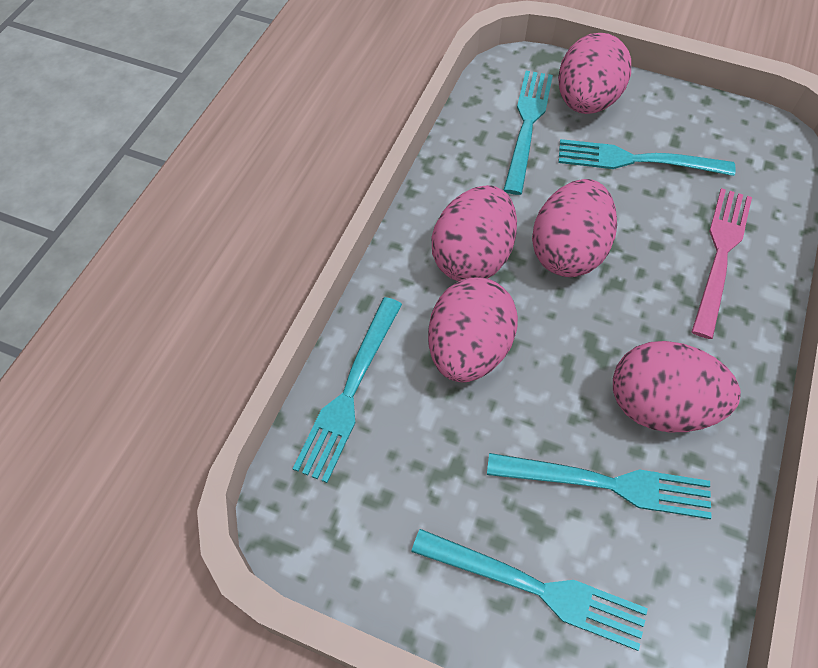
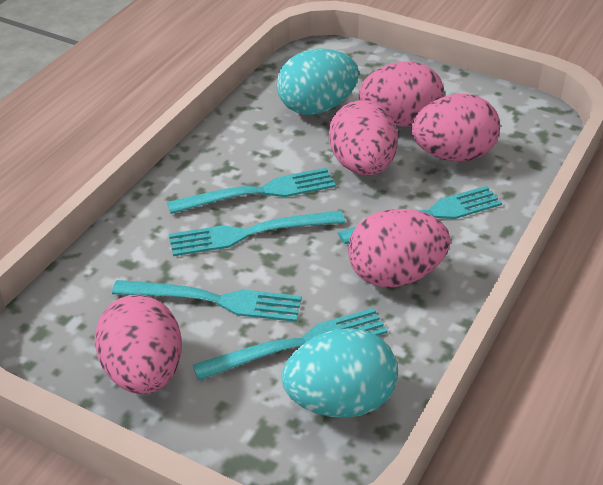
pink fork: 1 -> 0
turquoise egg: 0 -> 2

